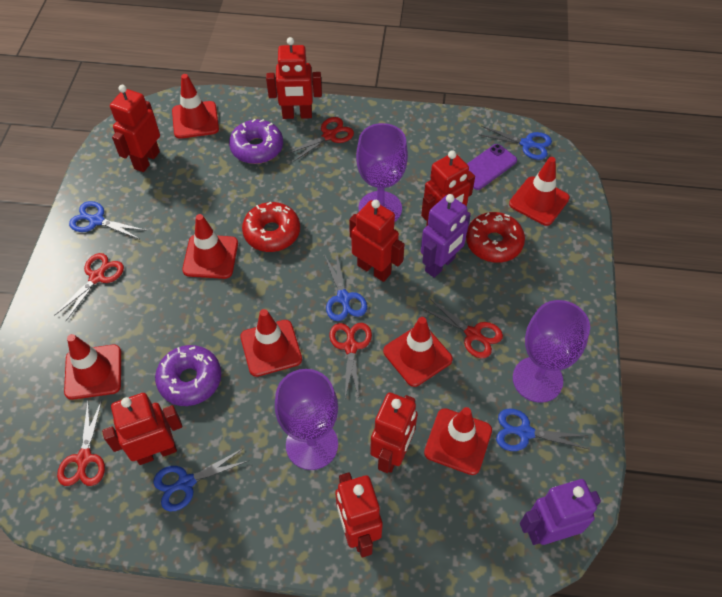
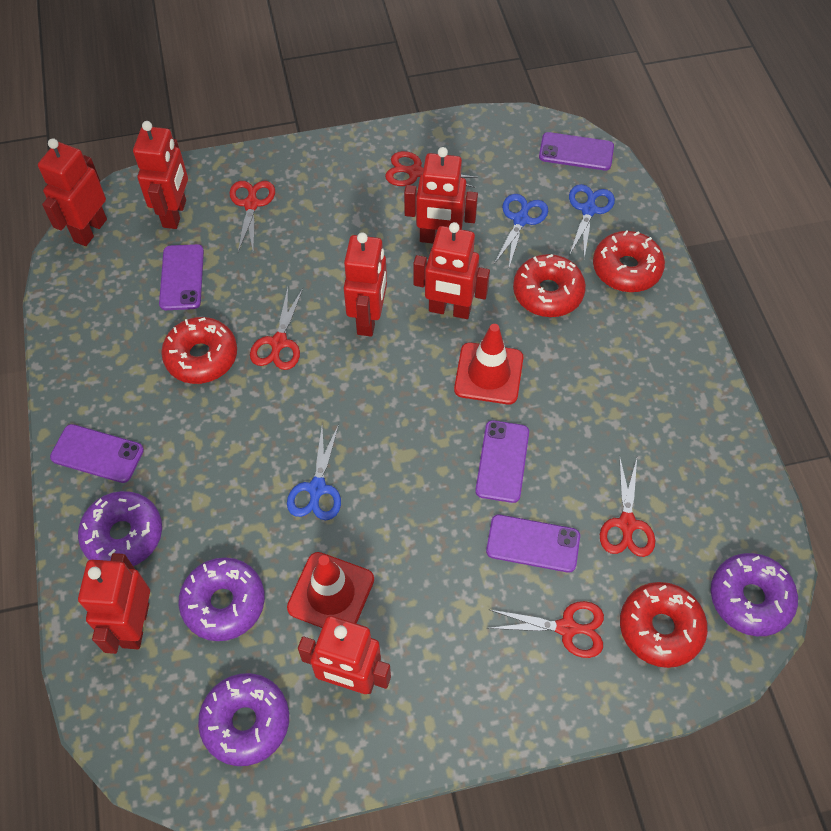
blue scissors: 5 -> 3
purple donut: 2 -> 4
purple goblet: 3 -> 0
purple phone: 1 -> 5
purple robot: 2 -> 0
red donut: 2 -> 4
red traffic cone: 7 -> 2

